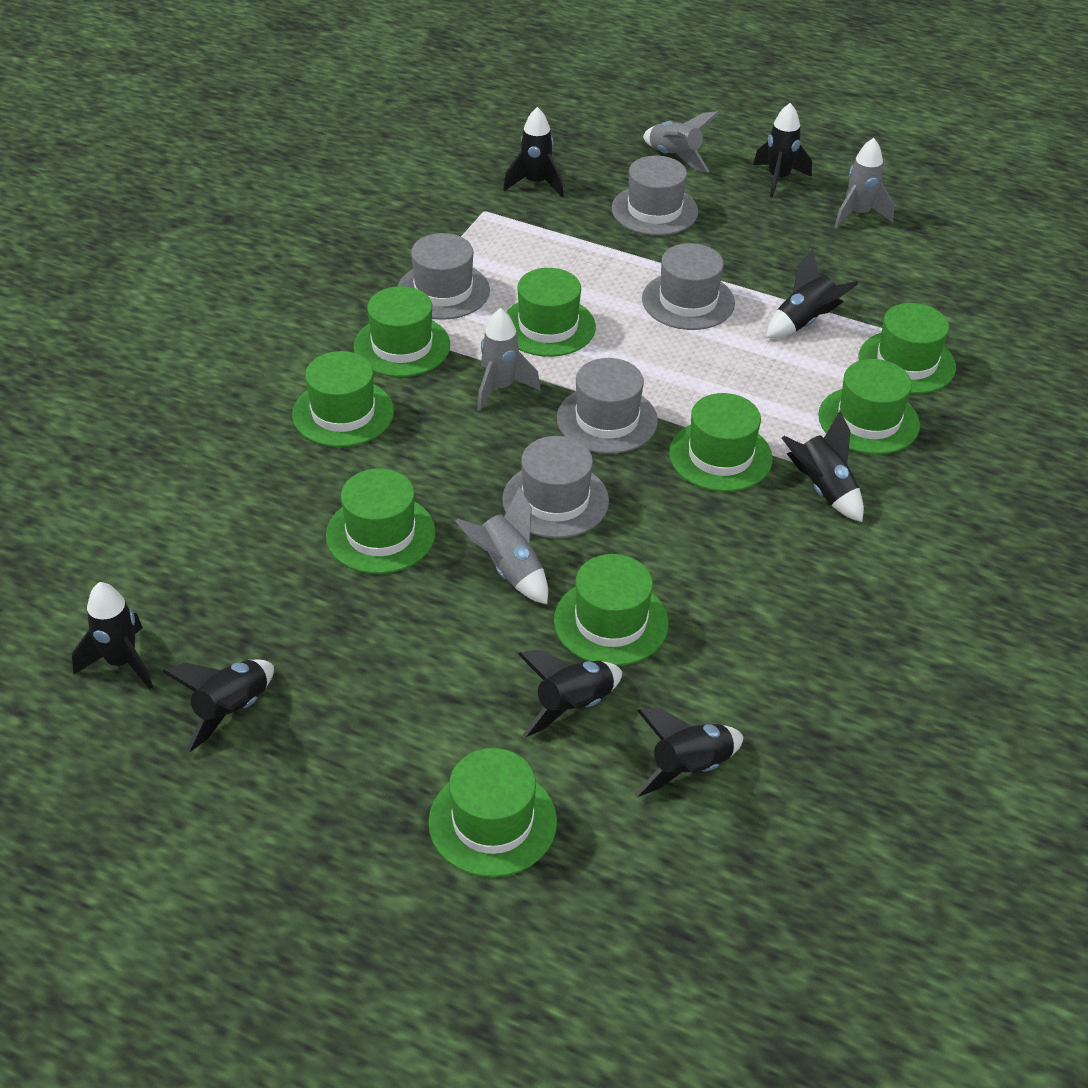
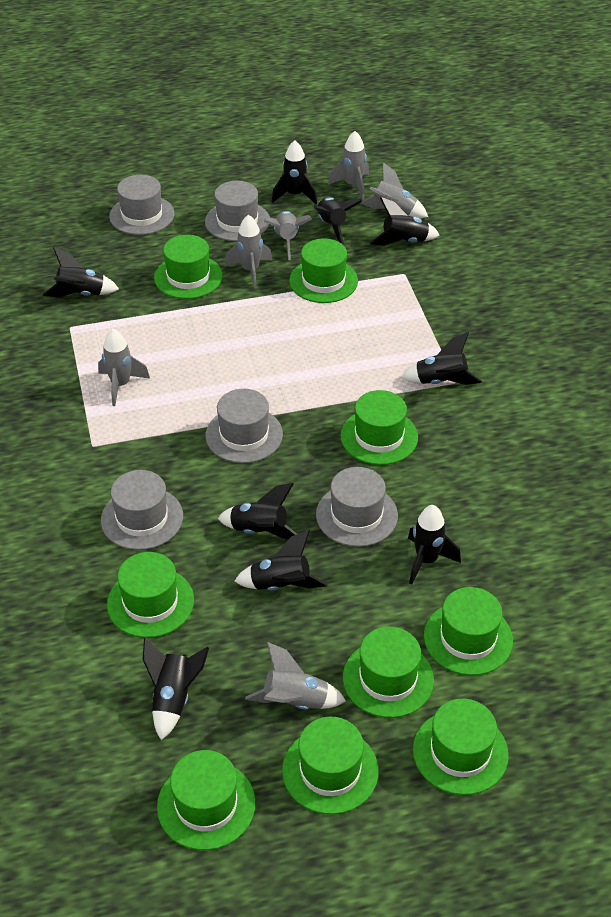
black rocket: 8 -> 9
grey rocket: 4 -> 6

